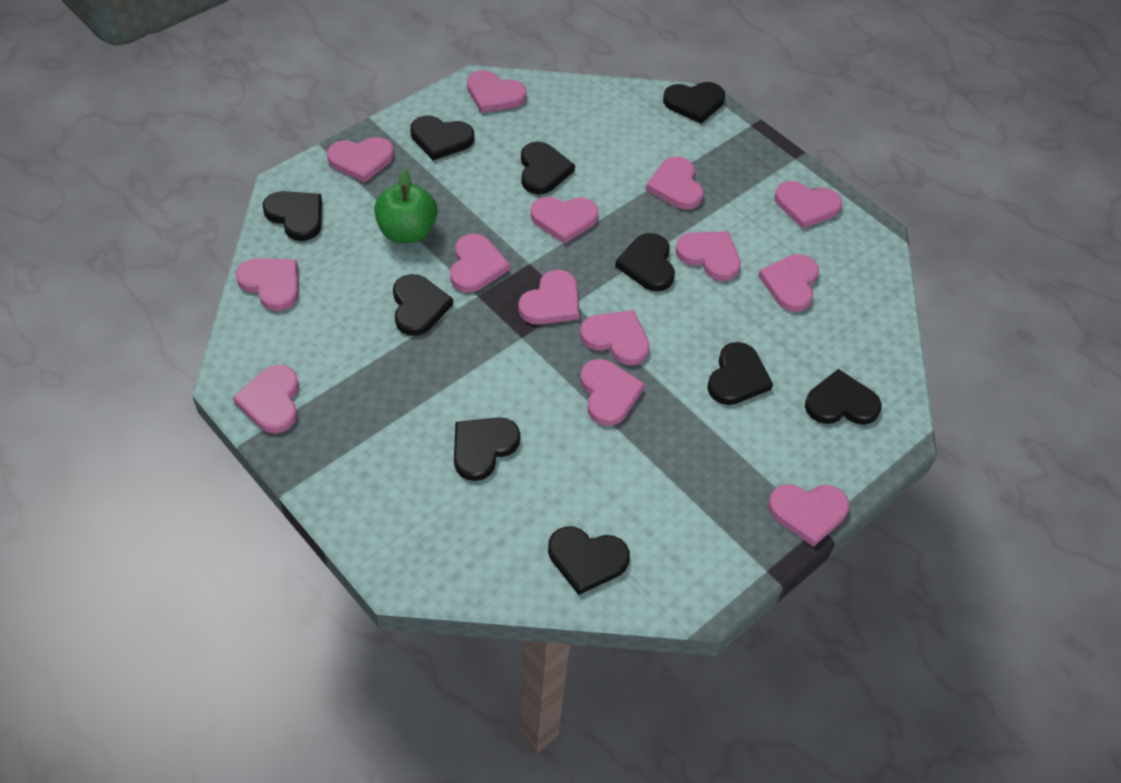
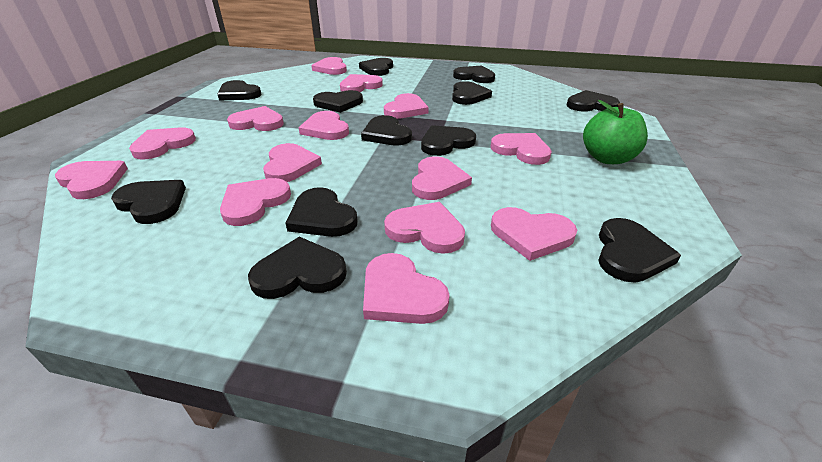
black heart: 10 -> 12

